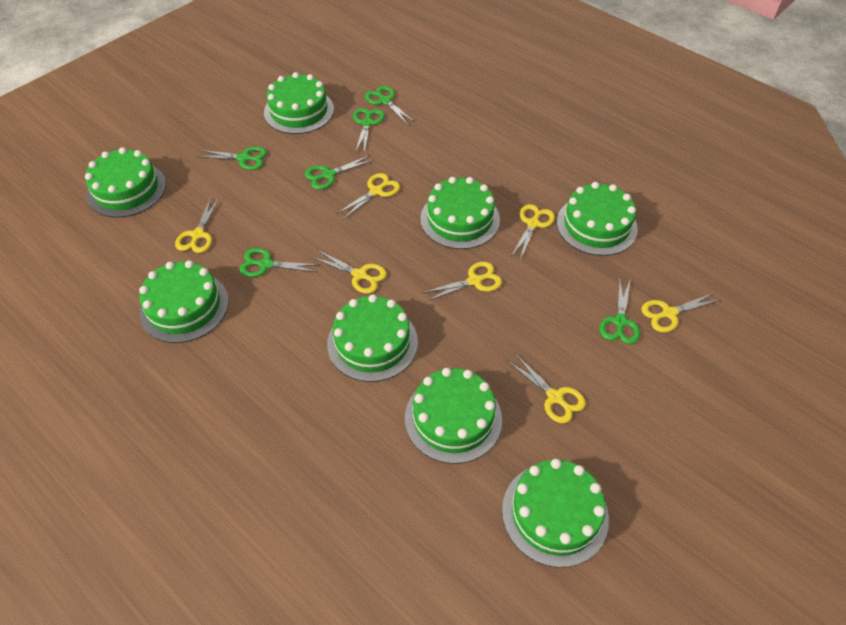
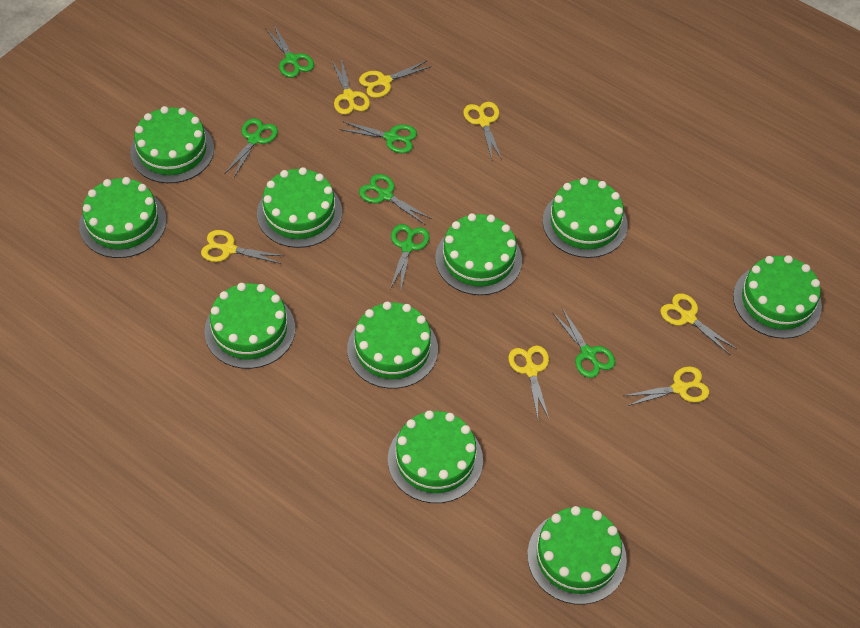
green cake: 8 -> 10

